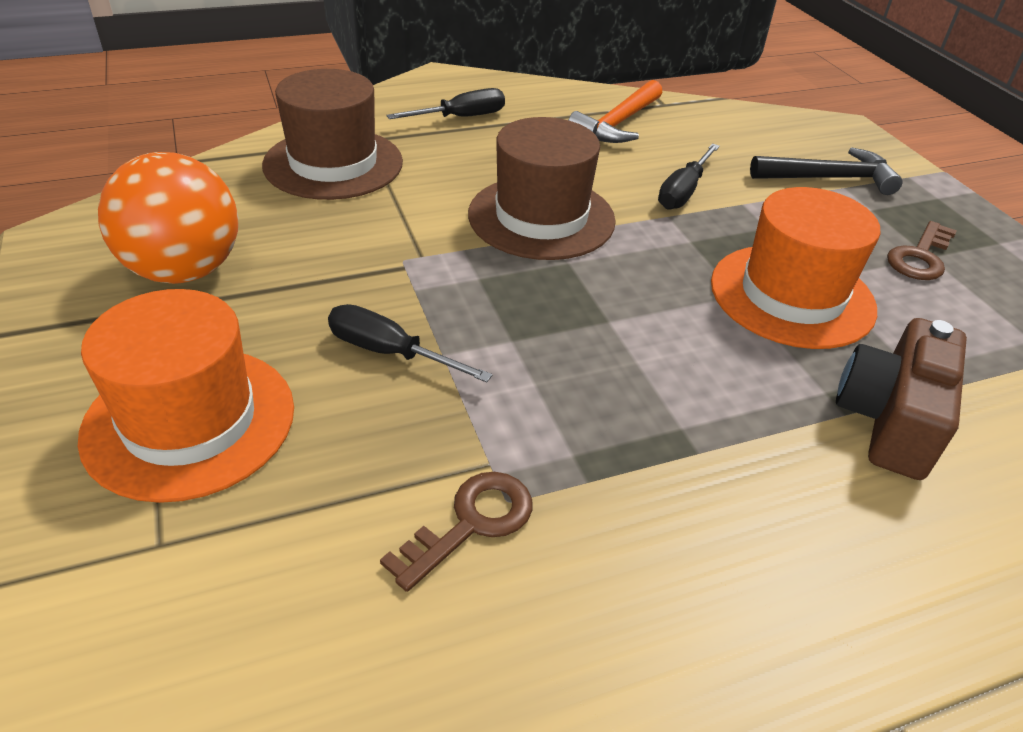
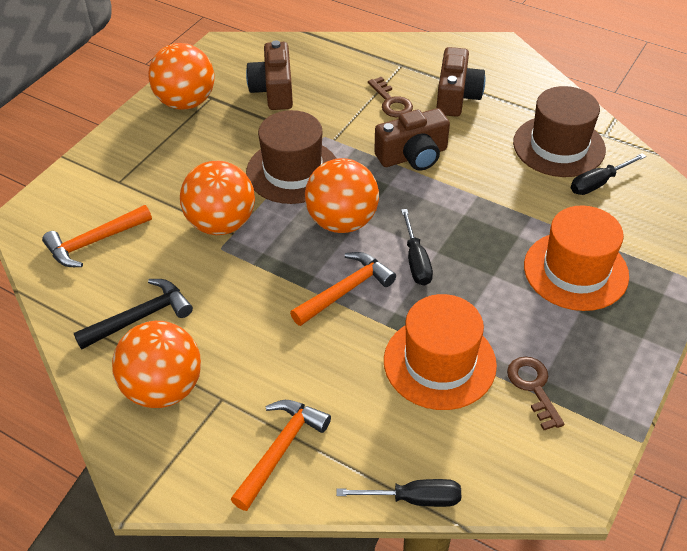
brown camera: 1 -> 3
orange ball: 1 -> 4
orange hammer: 1 -> 3

